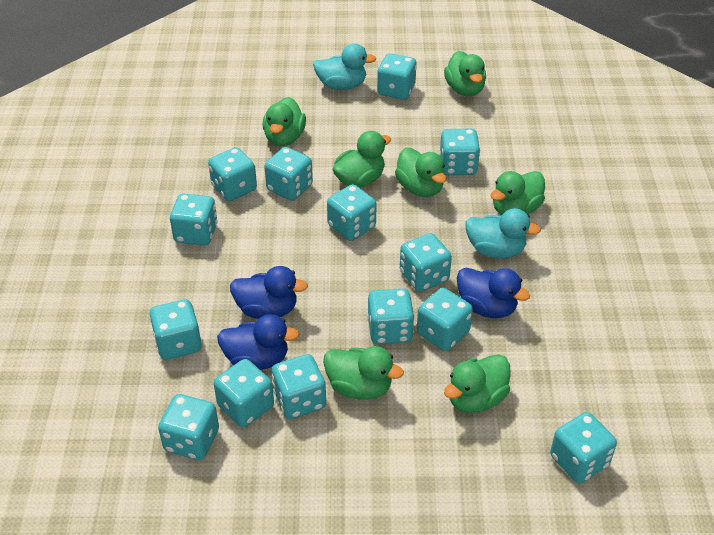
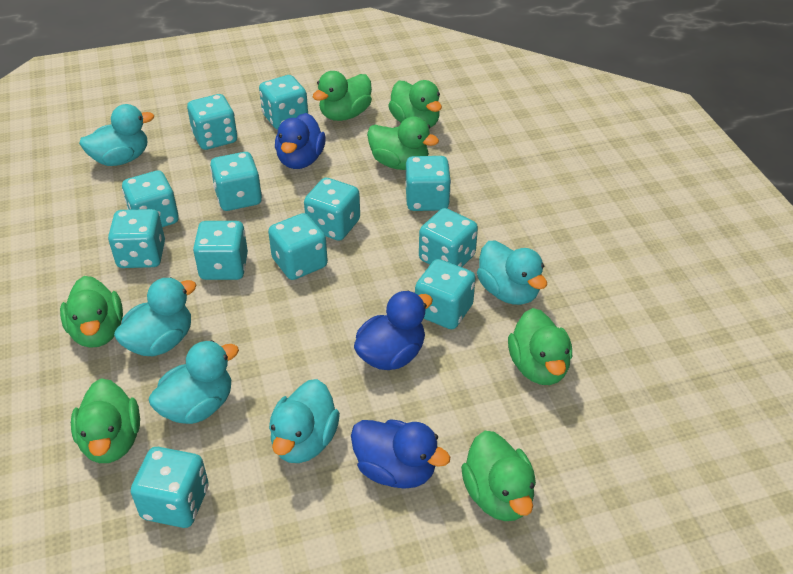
turquoise dice: 14 -> 12
turquoise duck: 2 -> 5

